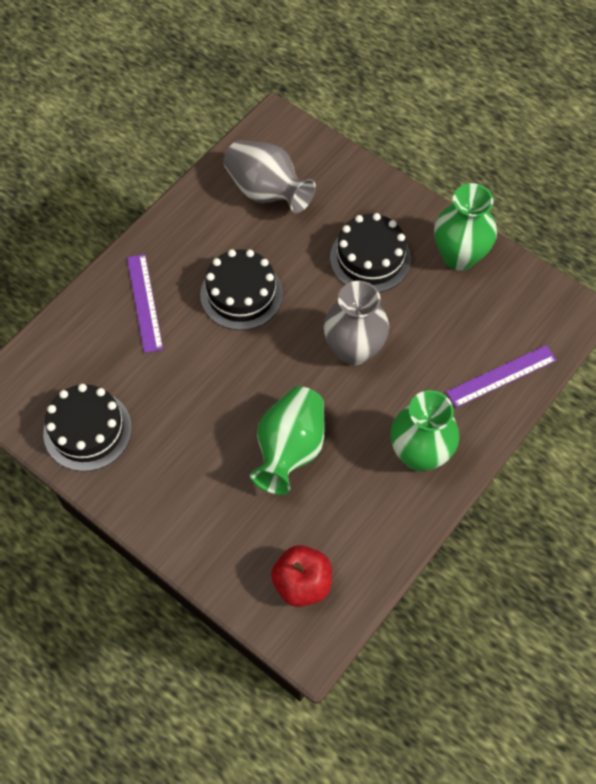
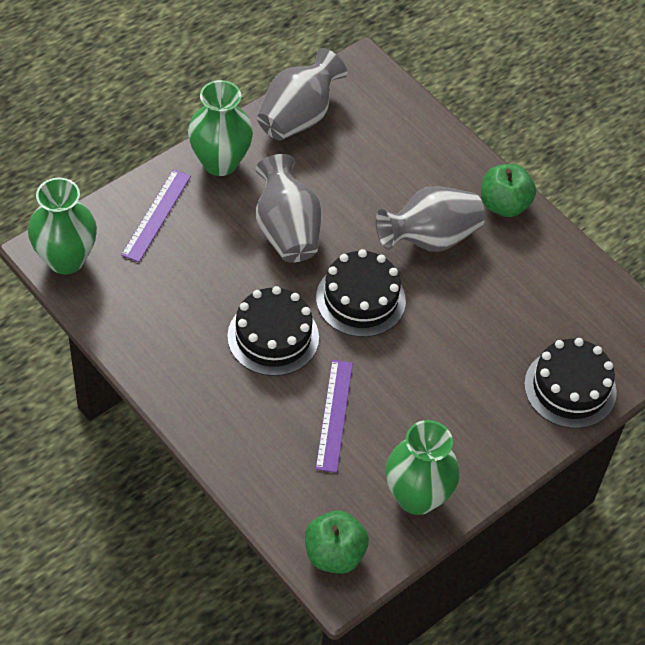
green apple: 0 -> 2
grey vase: 2 -> 3
red apple: 1 -> 0

